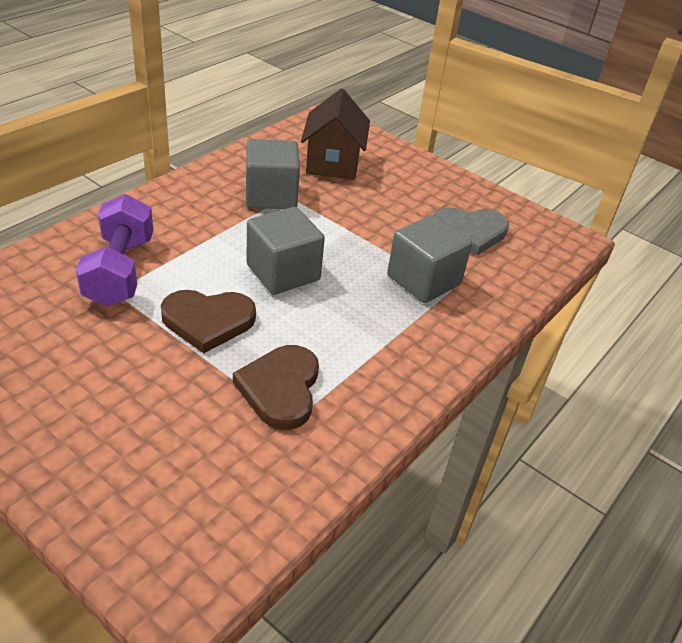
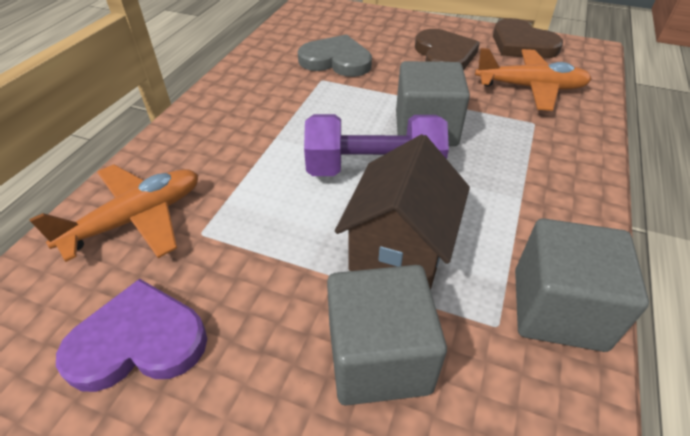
orange plane: 0 -> 2
purple heart: 0 -> 1

